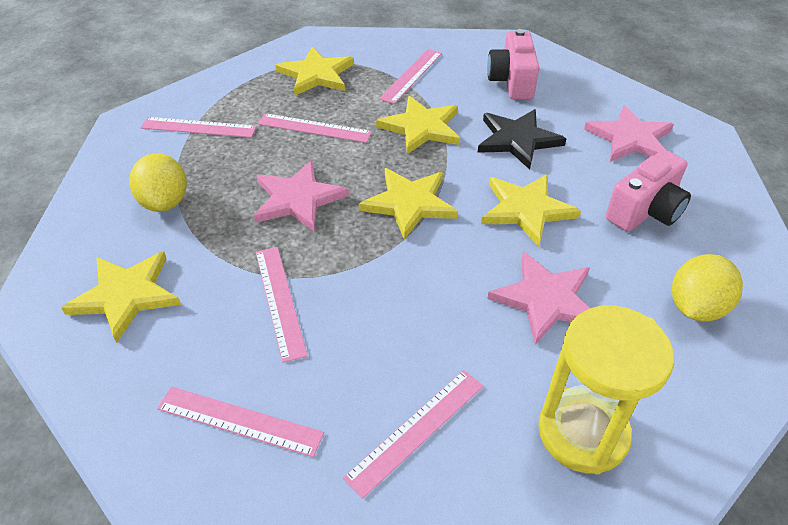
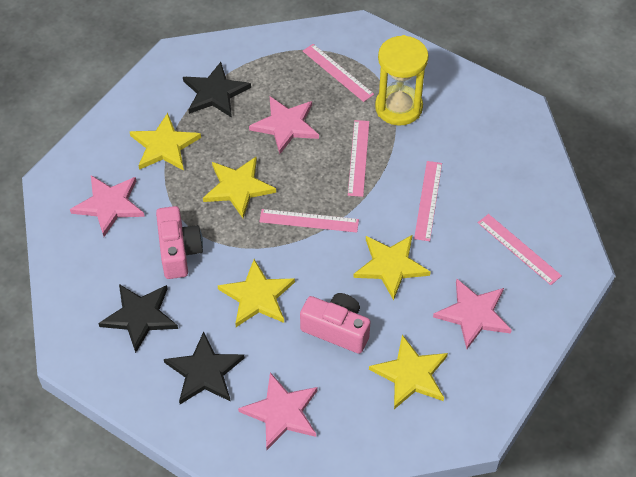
black star: 1 -> 3
pink ruler: 6 -> 5
pink star: 3 -> 4
yellow lemon: 2 -> 0

